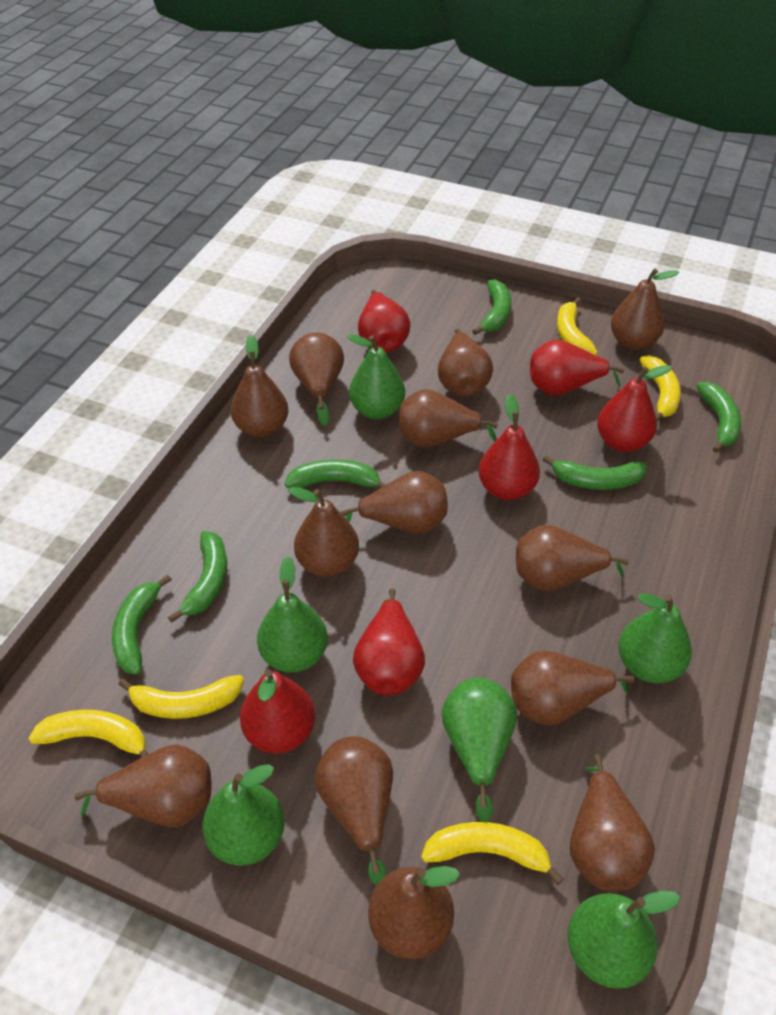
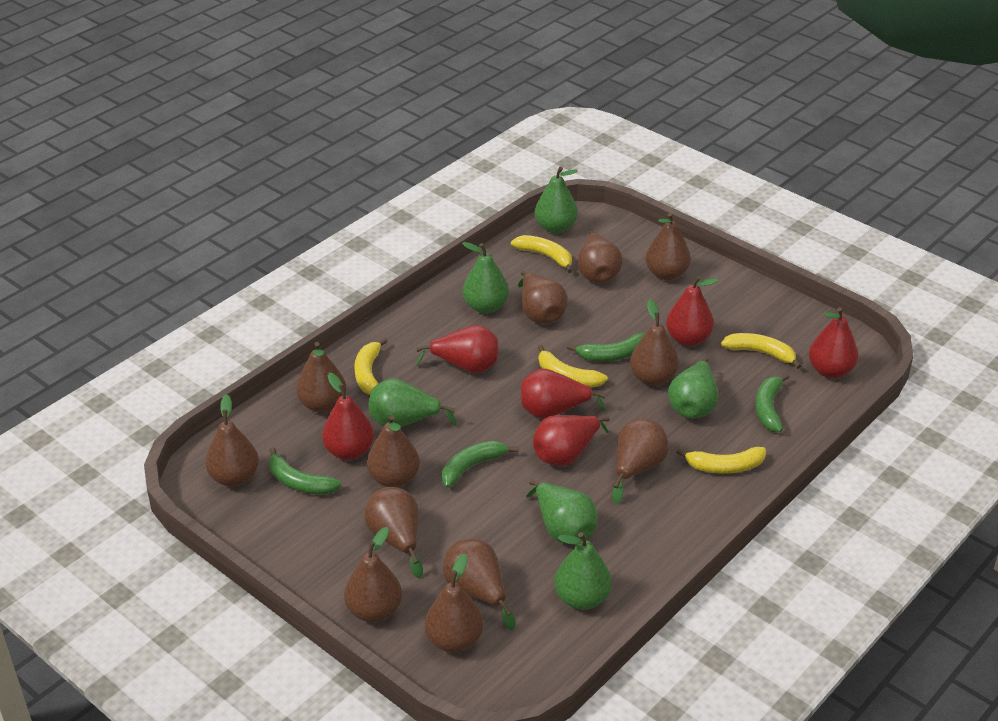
brown pear: 13 -> 12
green banana: 6 -> 4

